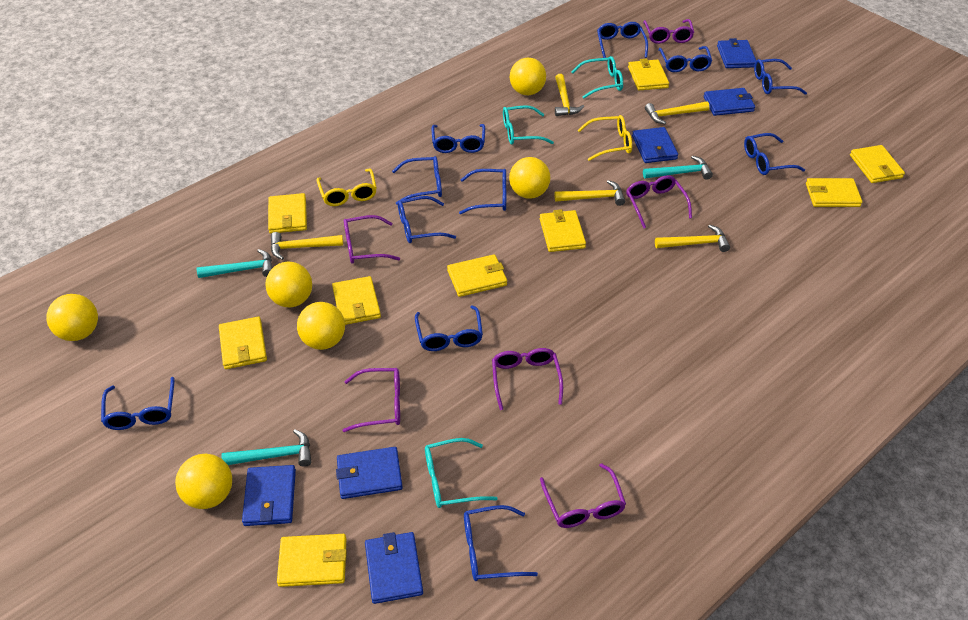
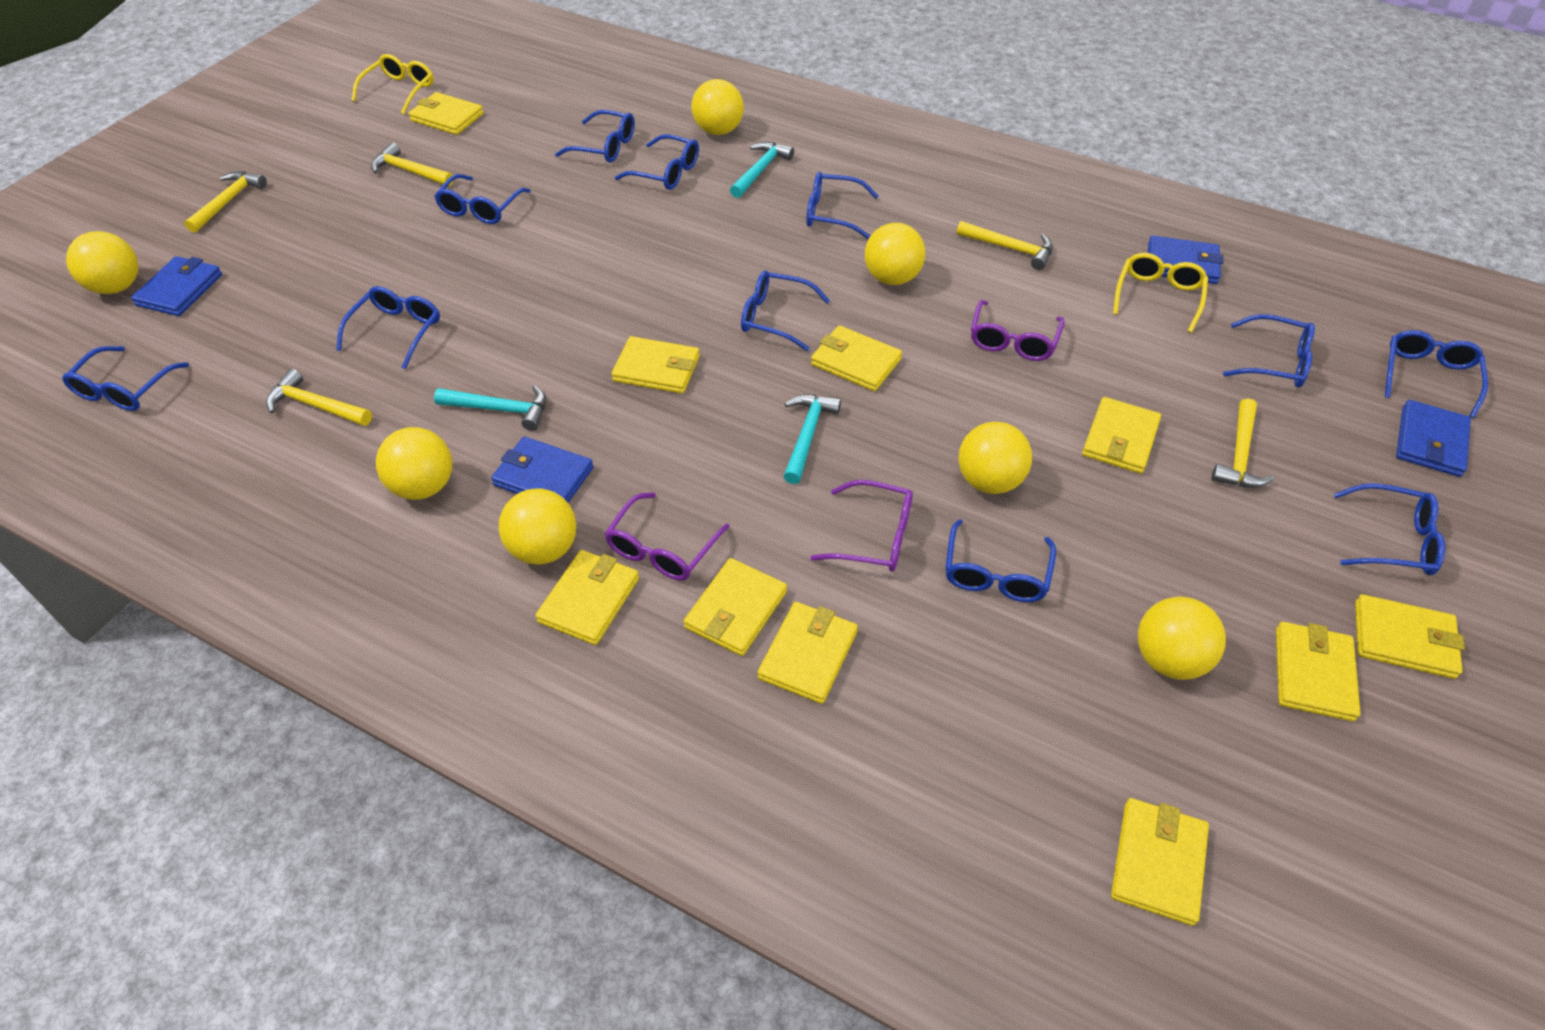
blue wallet: 6 -> 4
purple glasses: 6 -> 3
turquoise glasses: 3 -> 0
yellow ball: 6 -> 7
yellow wallet: 9 -> 10

